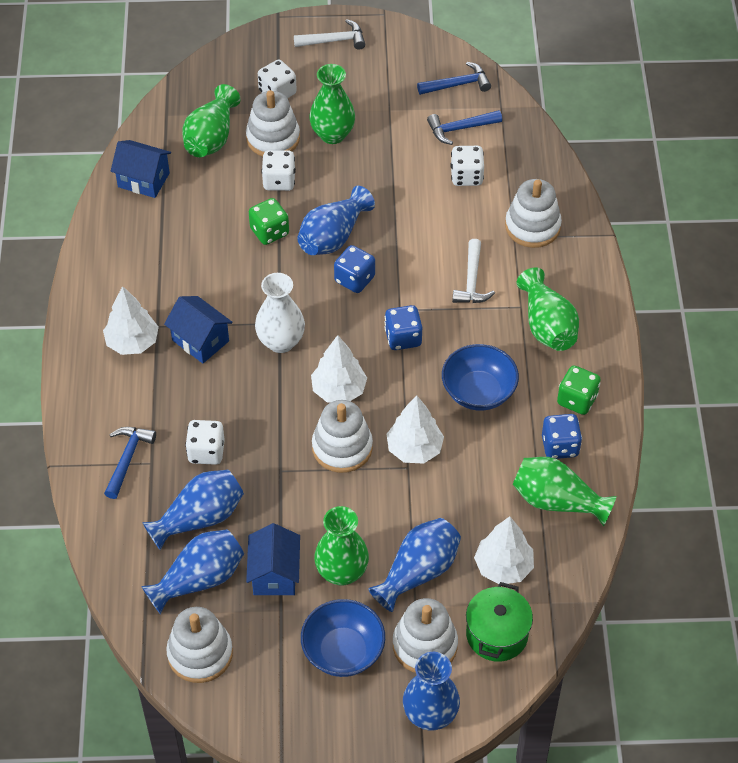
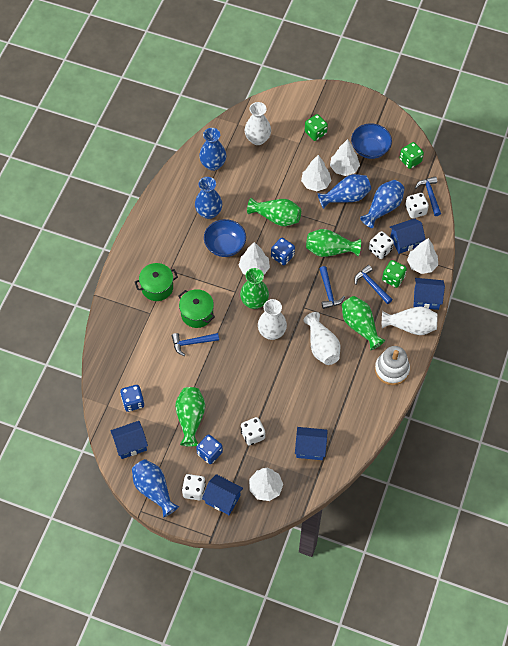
blue hammer: 3 -> 4
blue house: 3 -> 5
green dice: 2 -> 3
green pot: 1 -> 2
white hammer: 2 -> 0
white stacking toy: 5 -> 1
white tree: 4 -> 5
white vase: 1 -> 4

